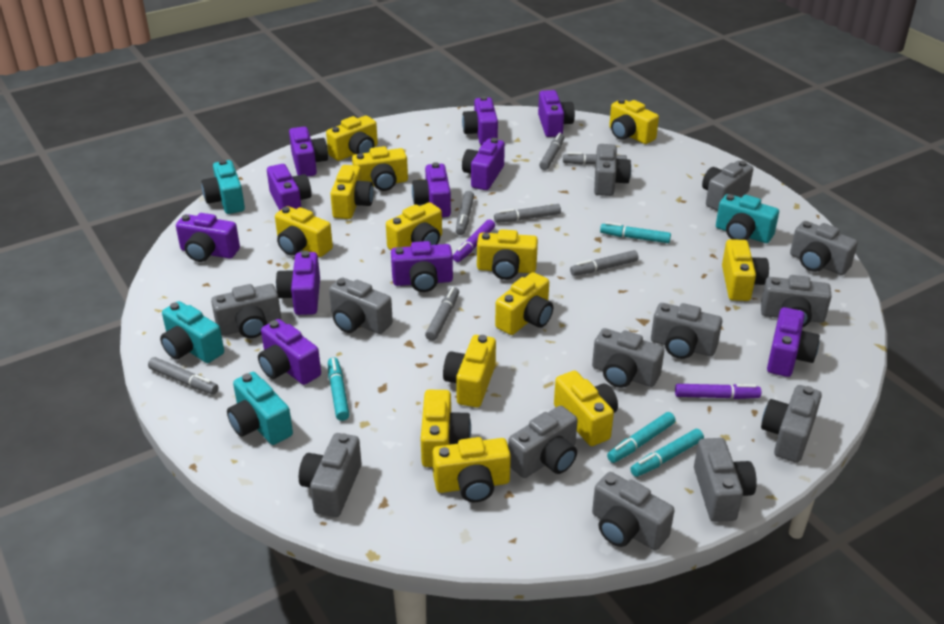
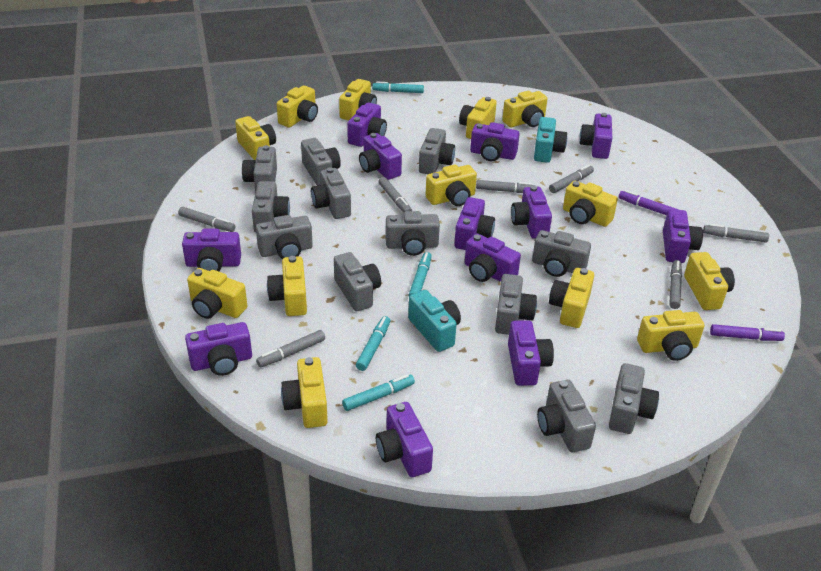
grey camera: 13 -> 12
purple camera: 11 -> 12
turquoise camera: 4 -> 2

